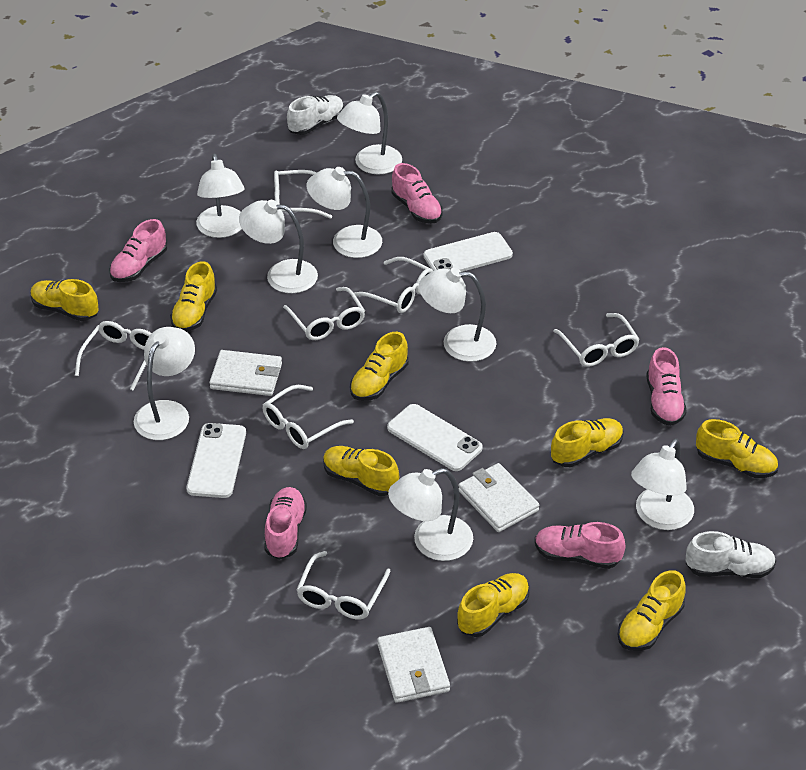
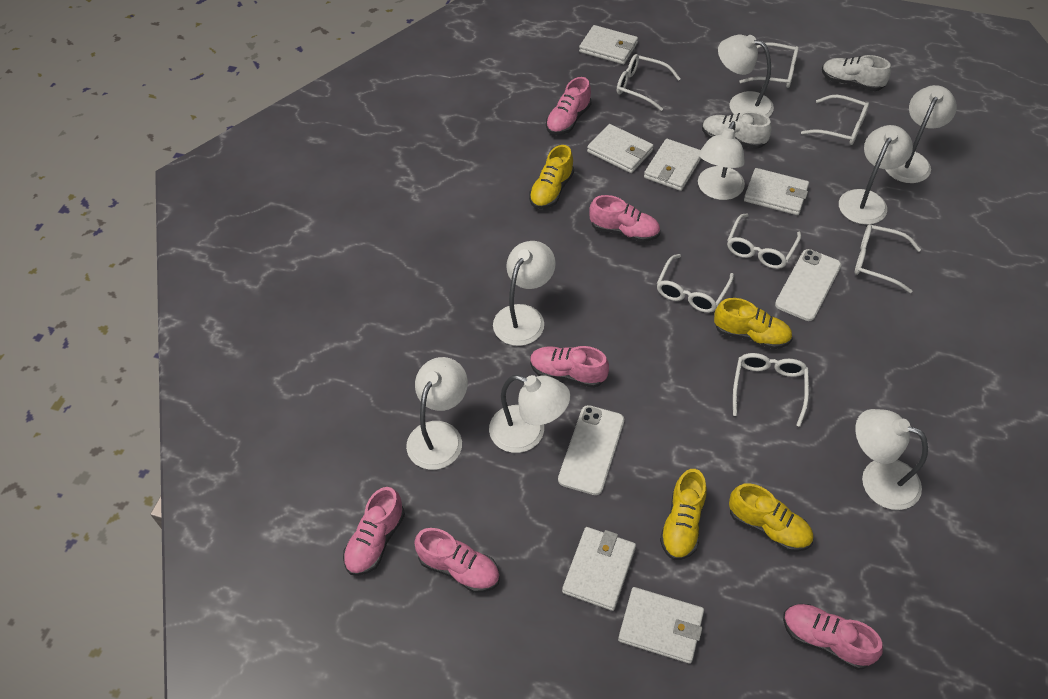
pink shoe: 5 -> 6
white phone: 3 -> 2
white wallet: 3 -> 6
yellow shoe: 8 -> 4

